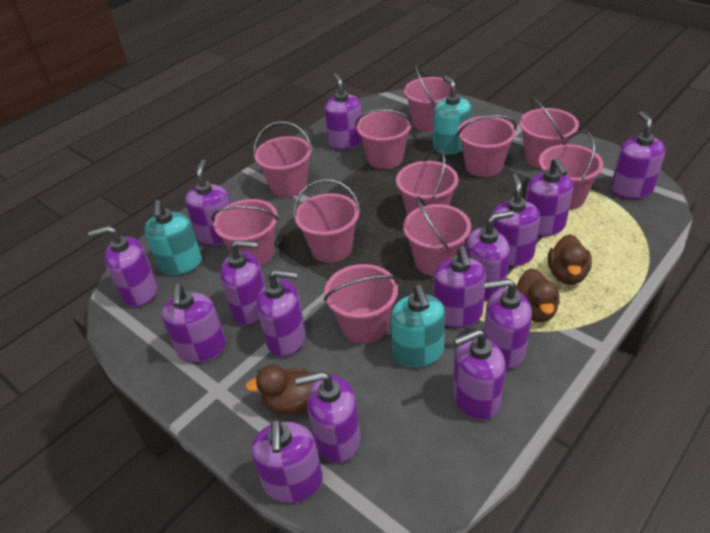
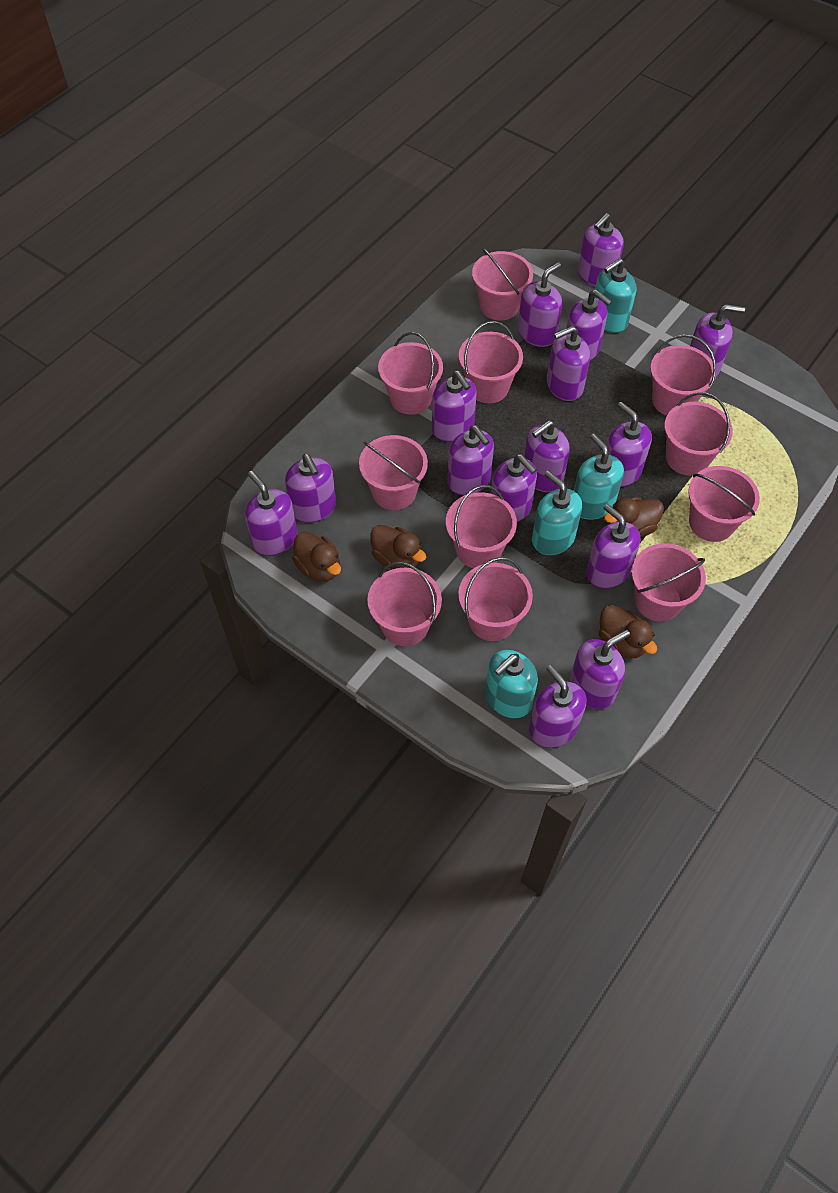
brown duck: 3 -> 4
turquoise soap dispenser: 3 -> 4

